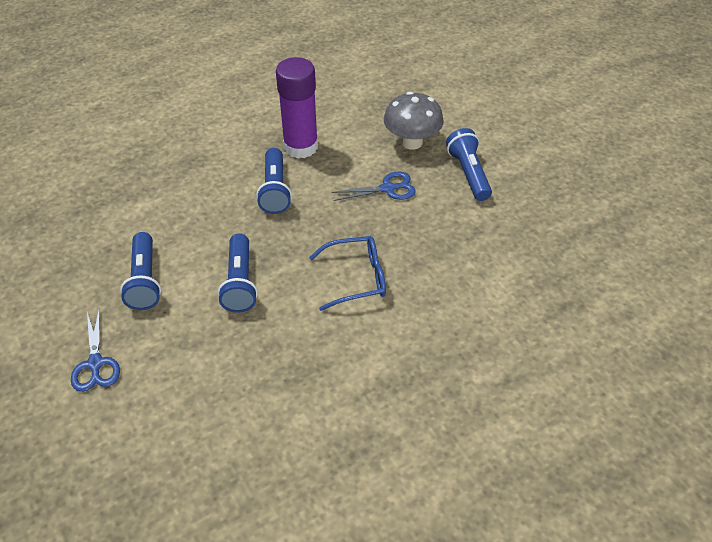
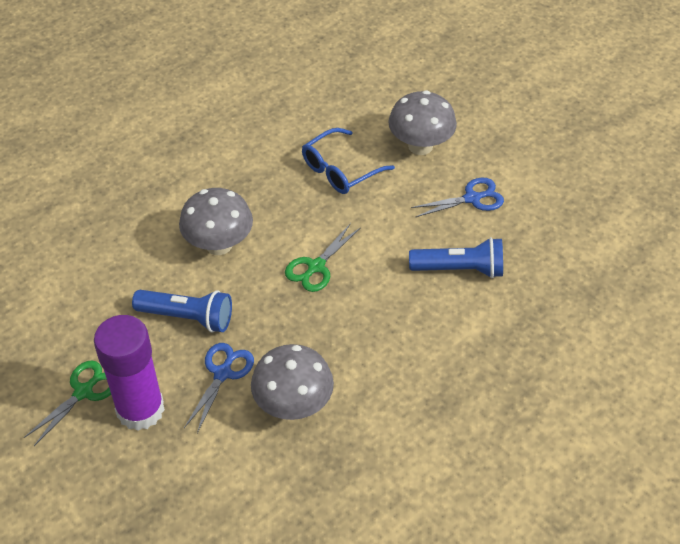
blue flashlight: 4 -> 2
green scissors: 0 -> 2
grey mushroom: 1 -> 3

